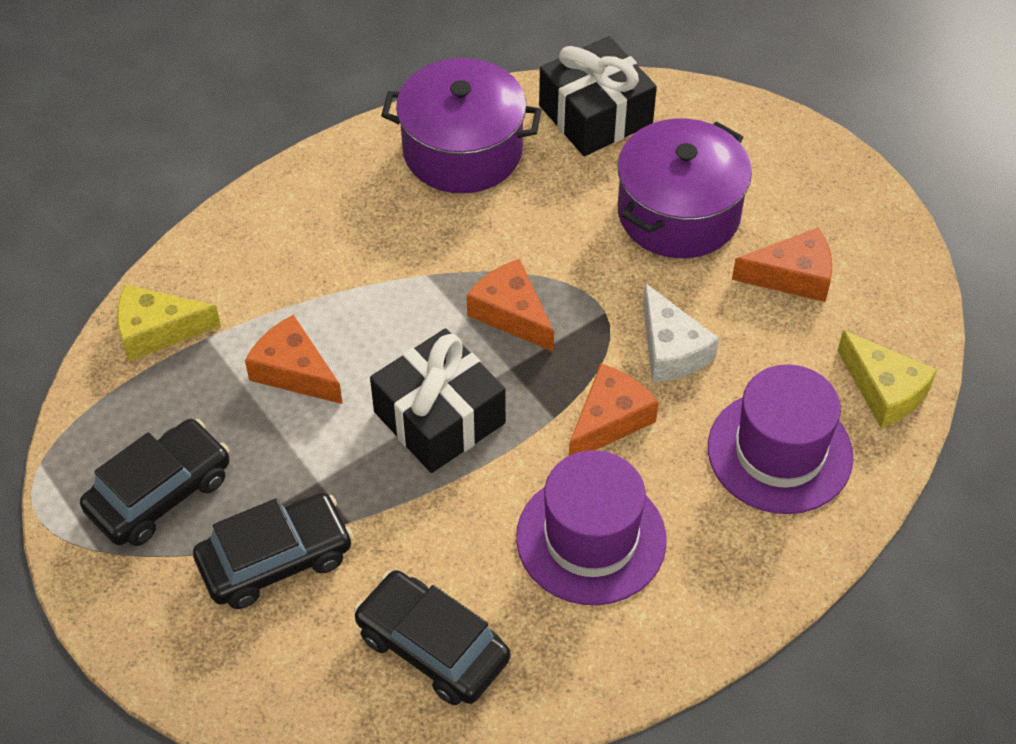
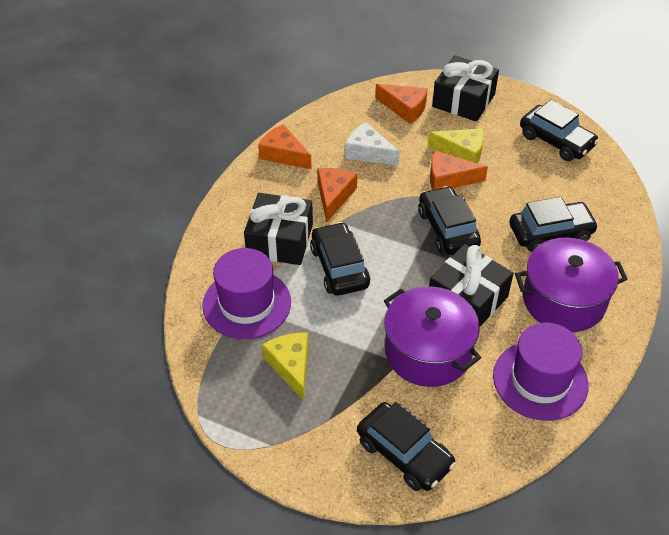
black car: 3 -> 5
black gift: 2 -> 3

